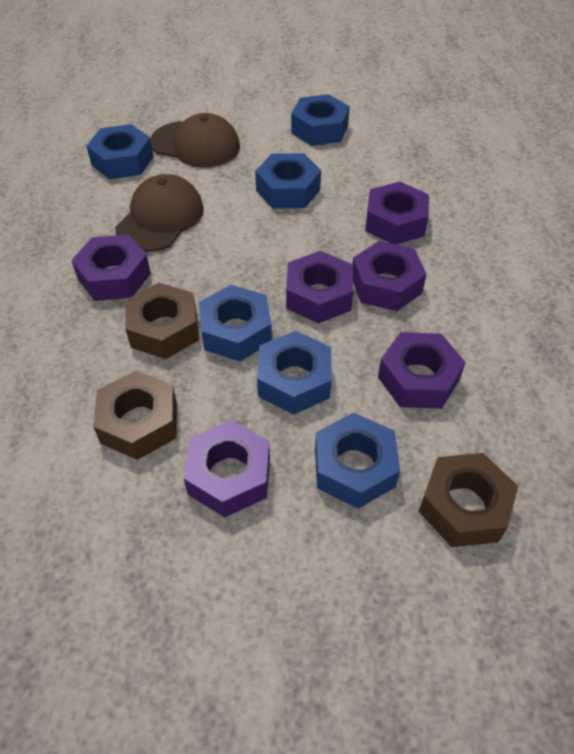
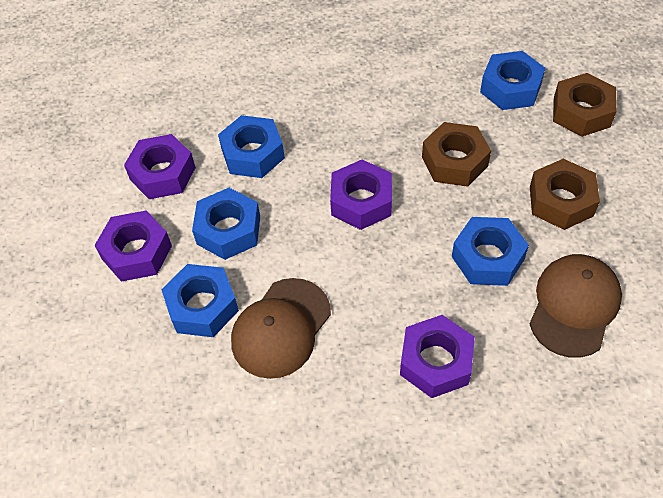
blue nut: 6 -> 5
purple nut: 6 -> 4

